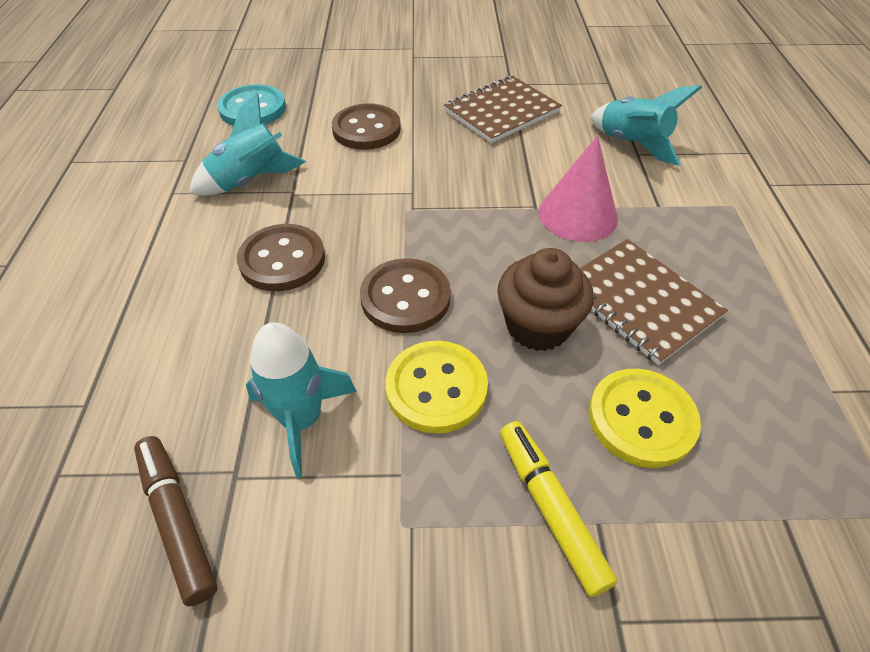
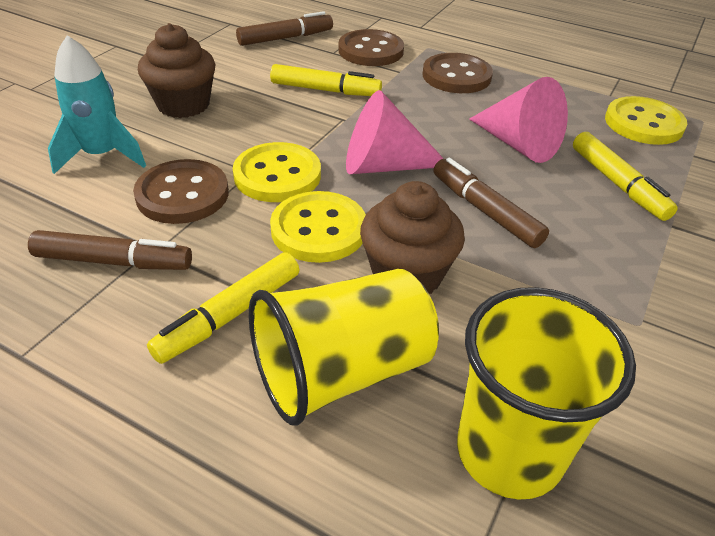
brown cupcake: 1 -> 2
brown marker: 1 -> 3
brown notebook: 2 -> 0
pink cone: 1 -> 2
turquoise button: 1 -> 0
turquoise rocket: 3 -> 1
yellow button: 2 -> 3
yellow cup: 0 -> 2
yellow marker: 1 -> 3

